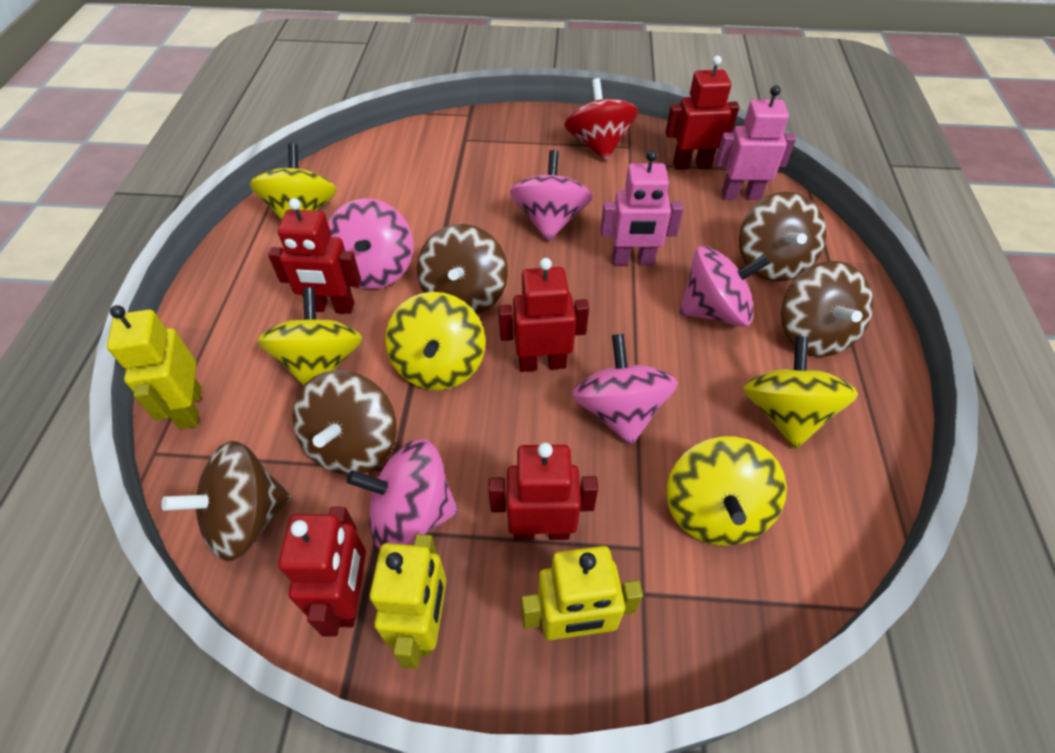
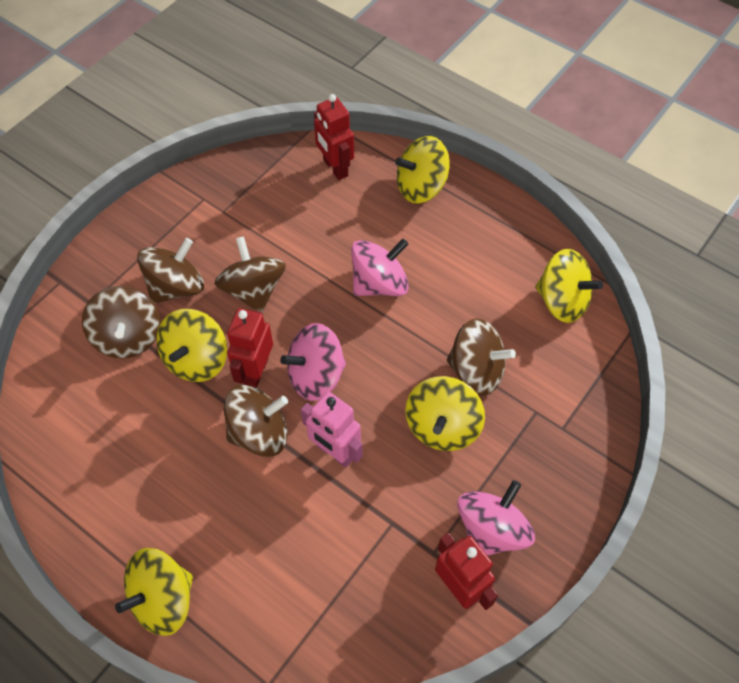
pink robot: 2 -> 1
pink spinning top: 5 -> 3
red robot: 5 -> 3
red spinning top: 1 -> 0
yellow robot: 3 -> 0

